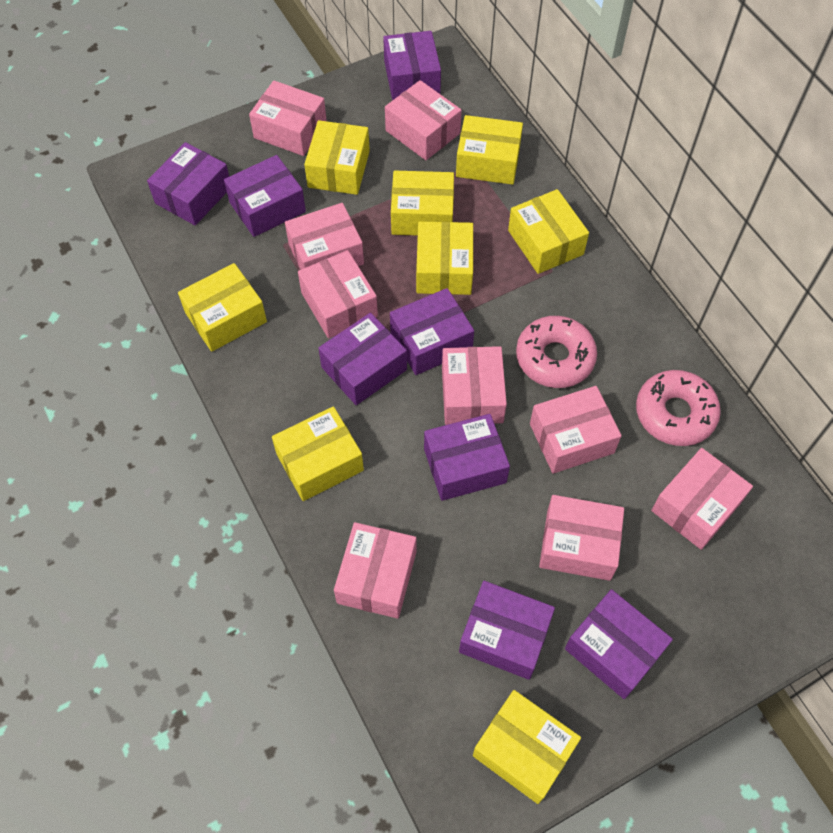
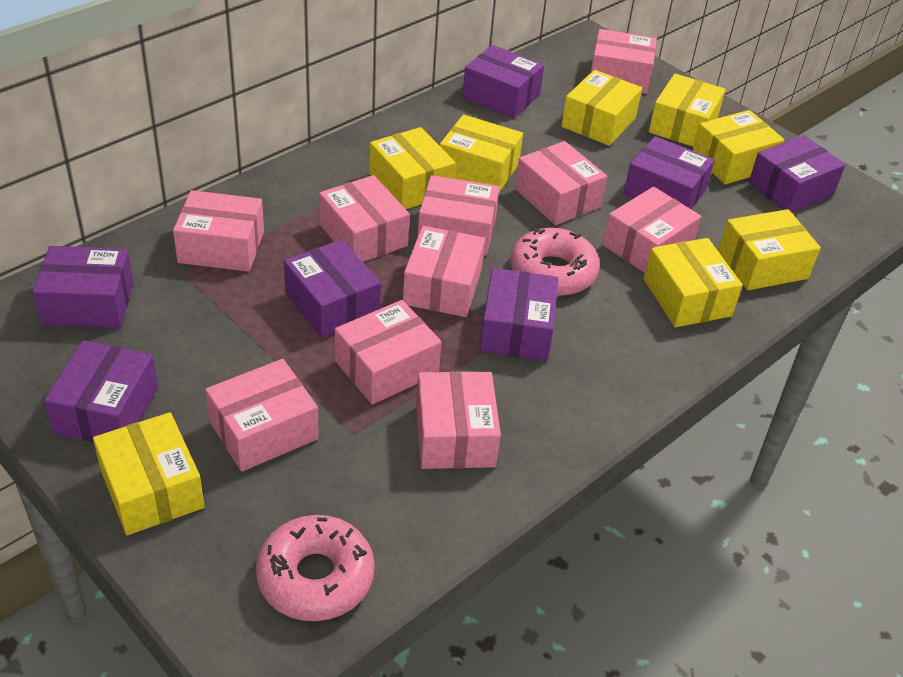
pink box: 9 -> 10
purple box: 8 -> 7

